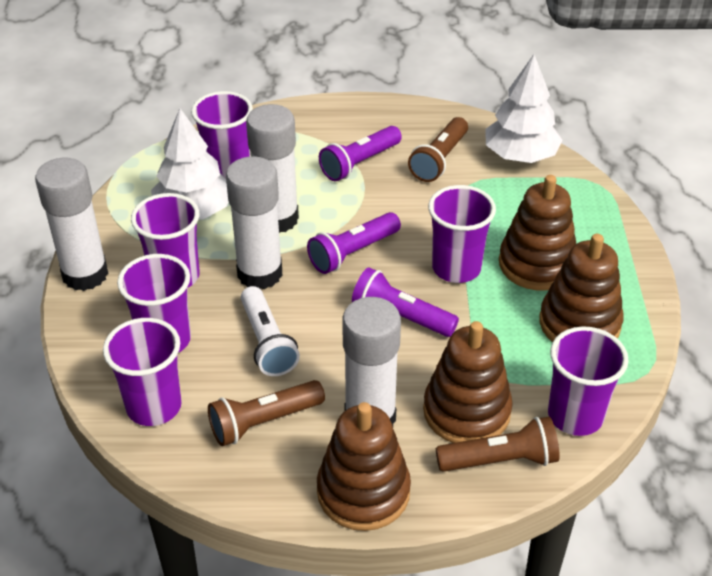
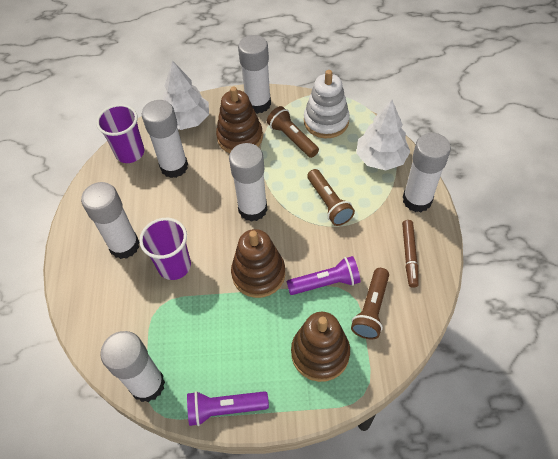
brown marker: 0 -> 1
brown stacking toy: 4 -> 3
purple cup: 6 -> 2
purple flashlight: 3 -> 2
white flashlight: 1 -> 0
white glue stick: 4 -> 6
white stacking toy: 0 -> 1

